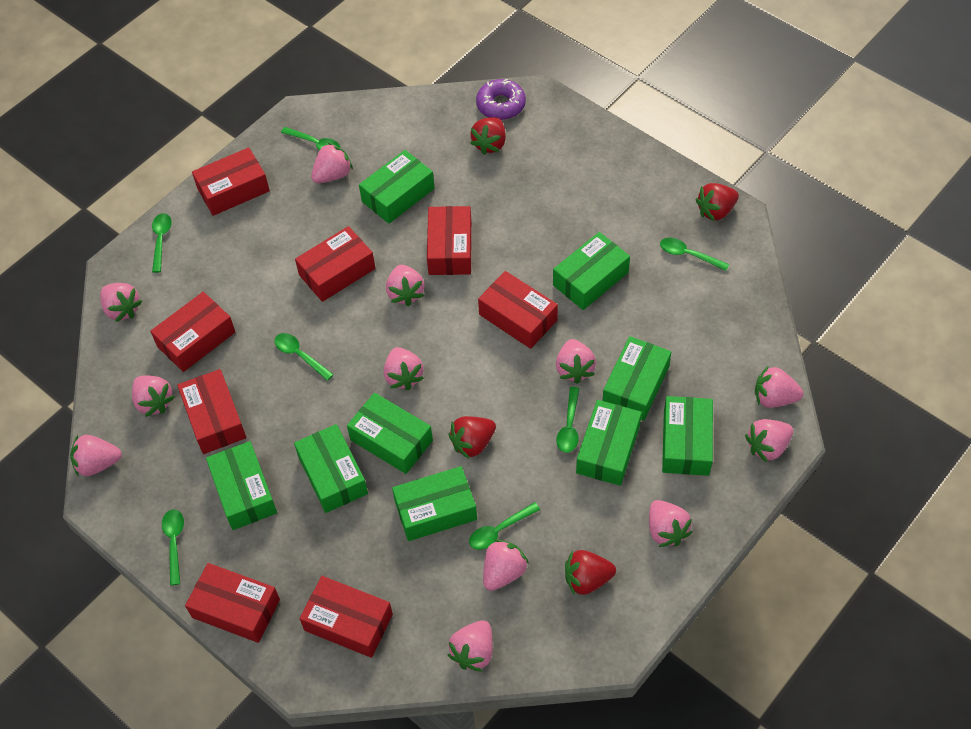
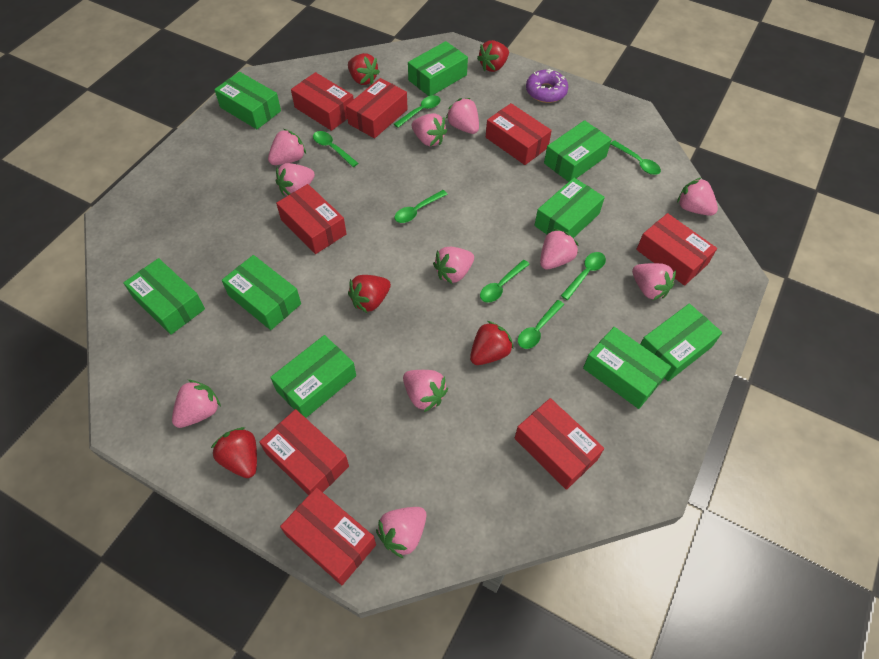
pink strawberry: 12 -> 11
red strawberry: 4 -> 5

